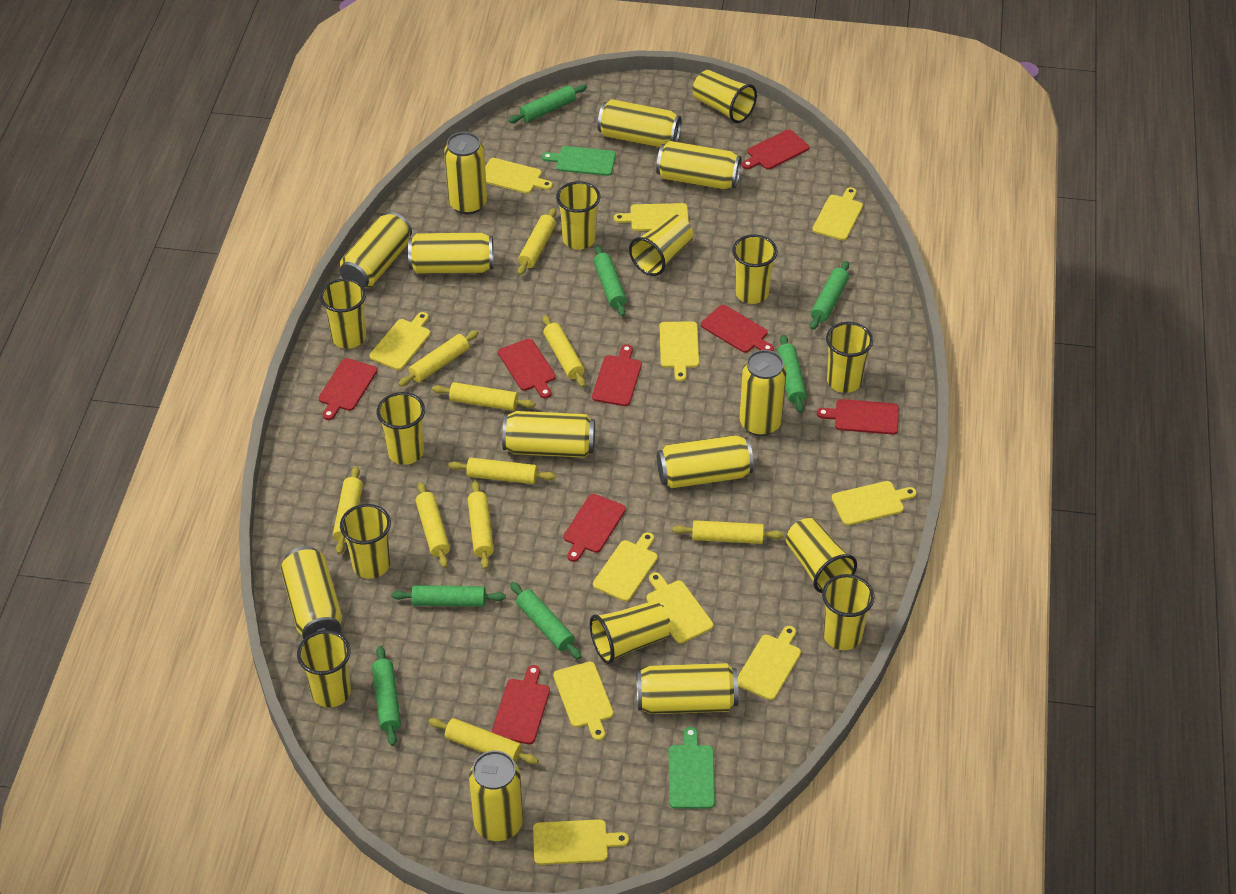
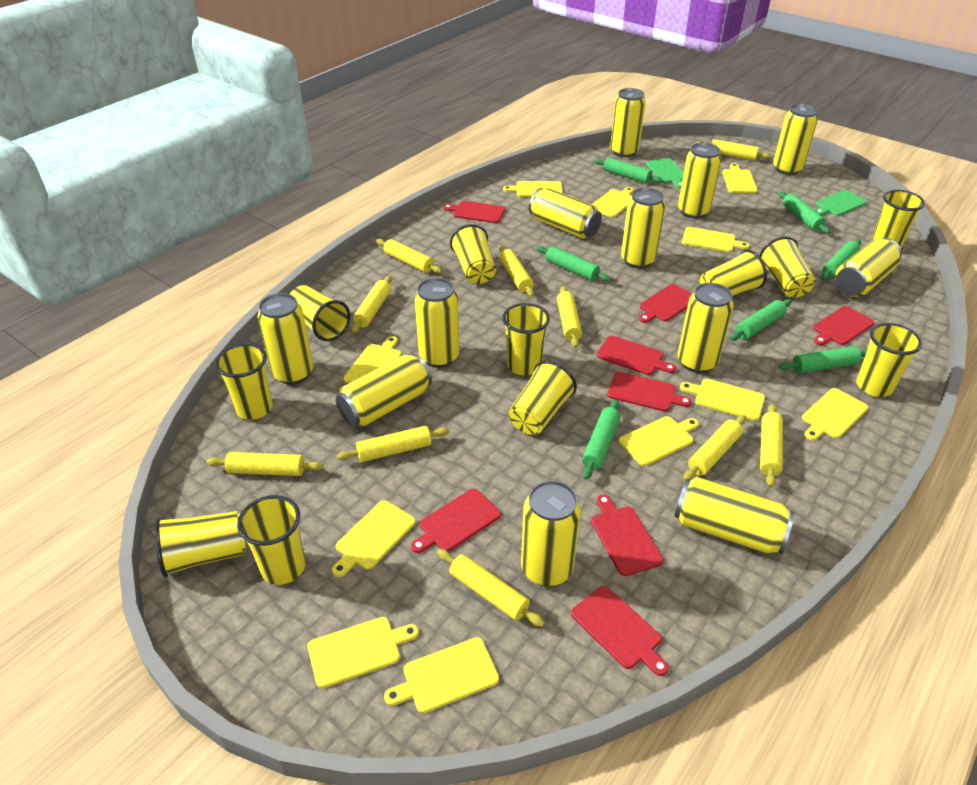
yellow can: 11 -> 12
yellow cup: 12 -> 11

